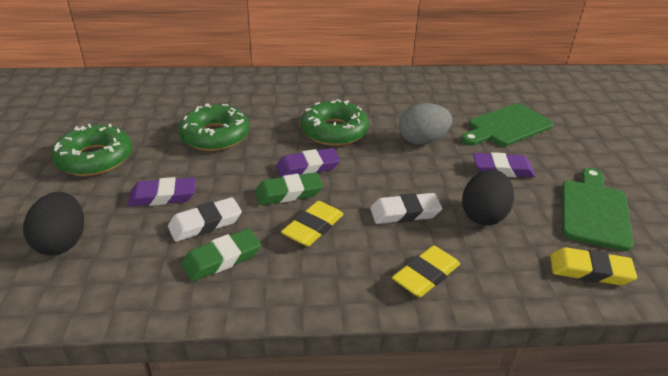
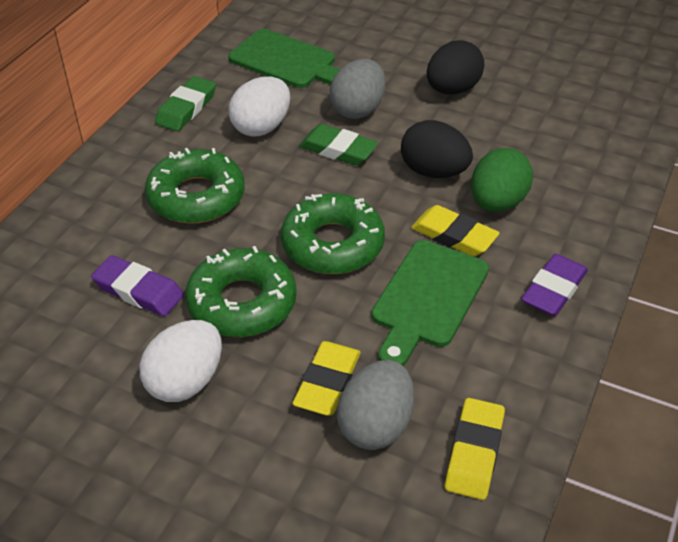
green egg: 0 -> 1
grey egg: 1 -> 2
purple eraser: 3 -> 2
white egg: 0 -> 2
white eraser: 2 -> 0

